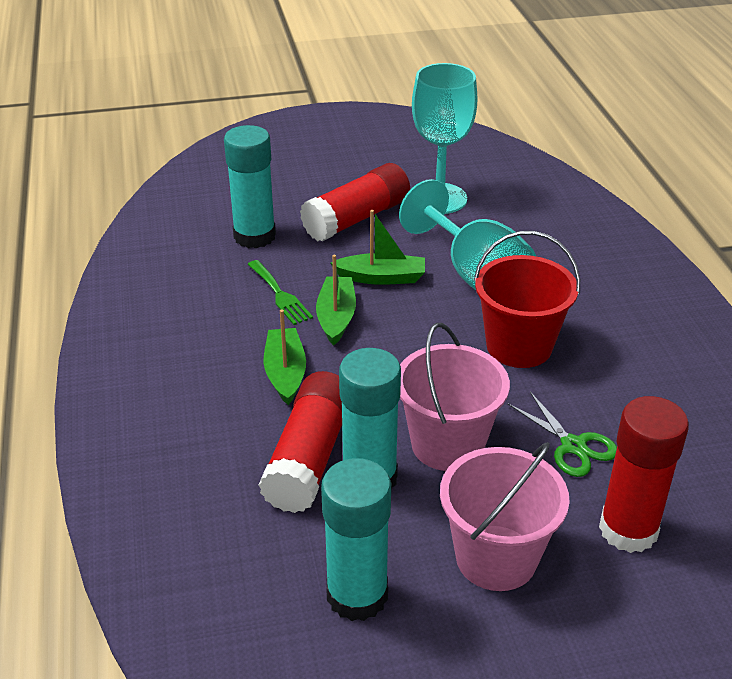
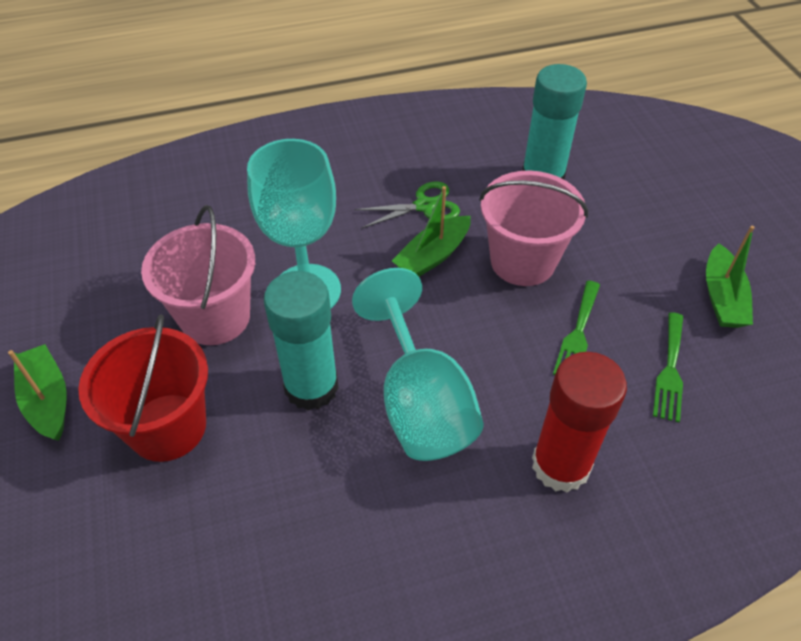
green fork: 1 -> 2
red glue stick: 3 -> 1
turquoise glue stick: 3 -> 2

